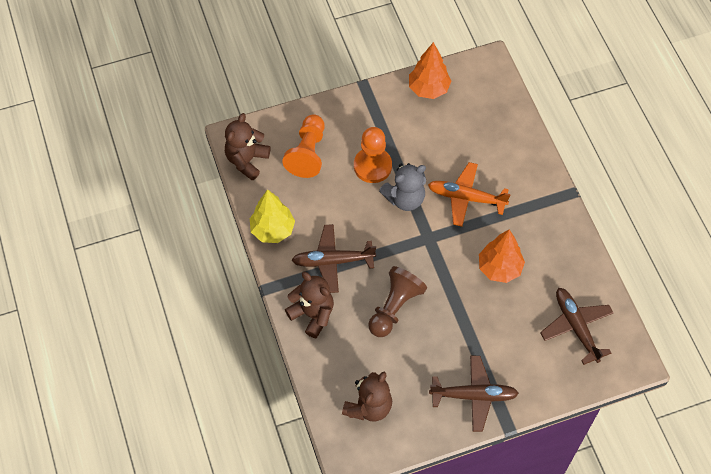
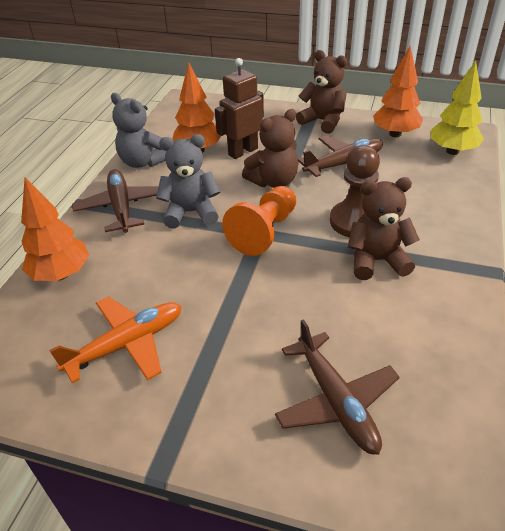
brown robot: 0 -> 1
grey teddy bear: 1 -> 2
orange pawn: 2 -> 1
orange tree: 2 -> 3

